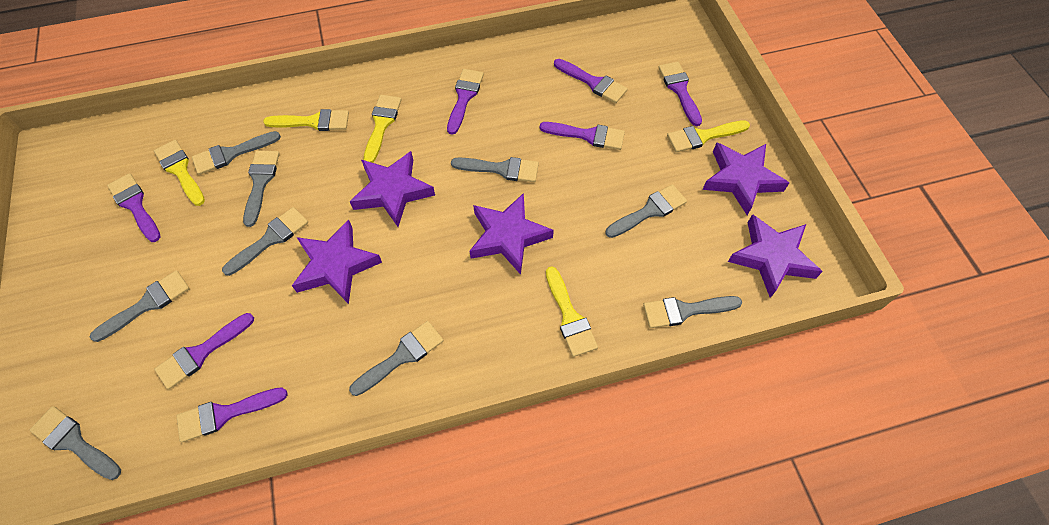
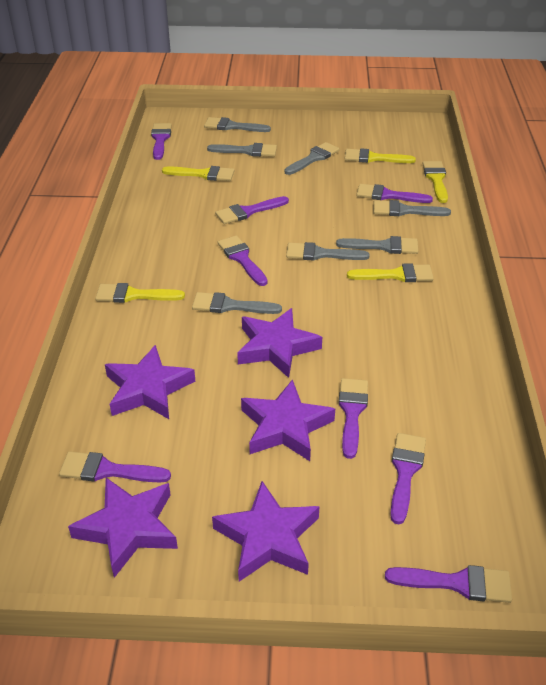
grey brush: 9 -> 7
purple brush: 7 -> 8

